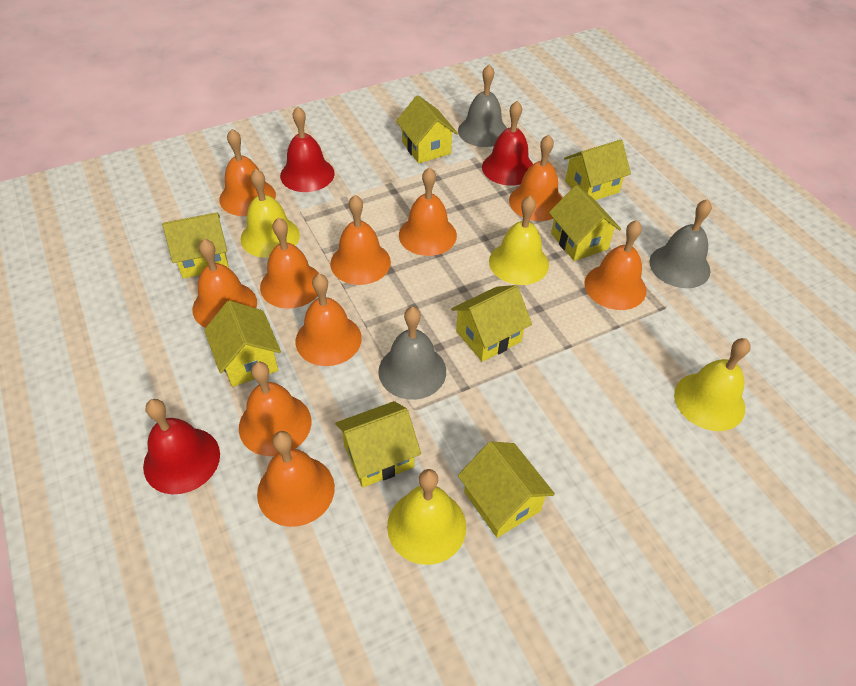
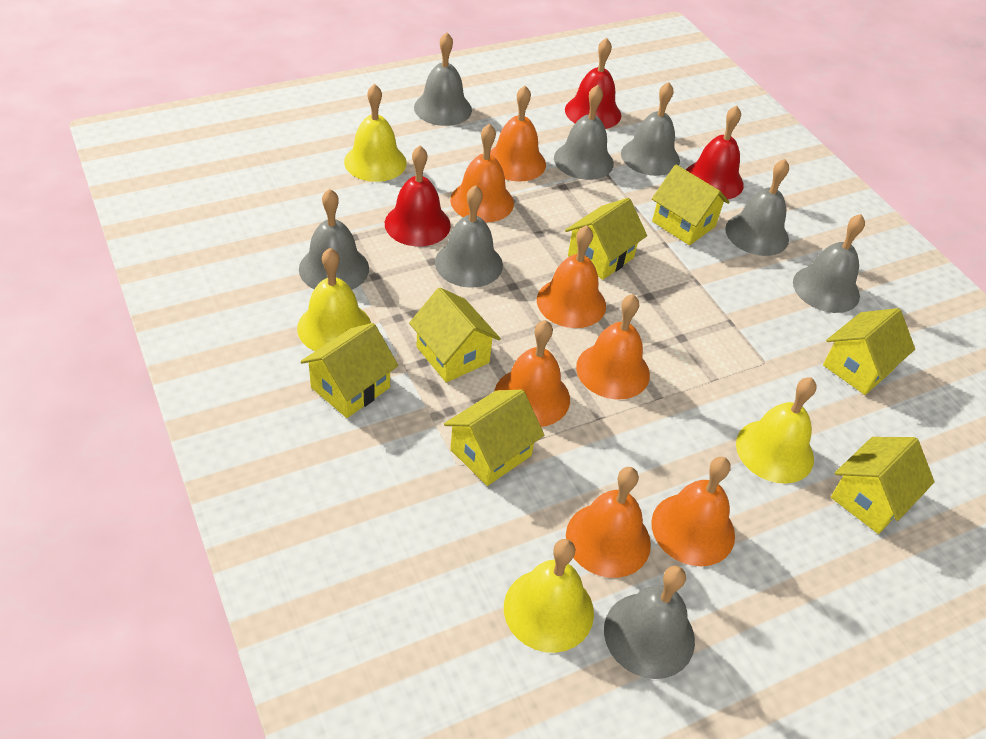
grey bell: 3 -> 8
orange bell: 10 -> 7
yellow house: 8 -> 7

